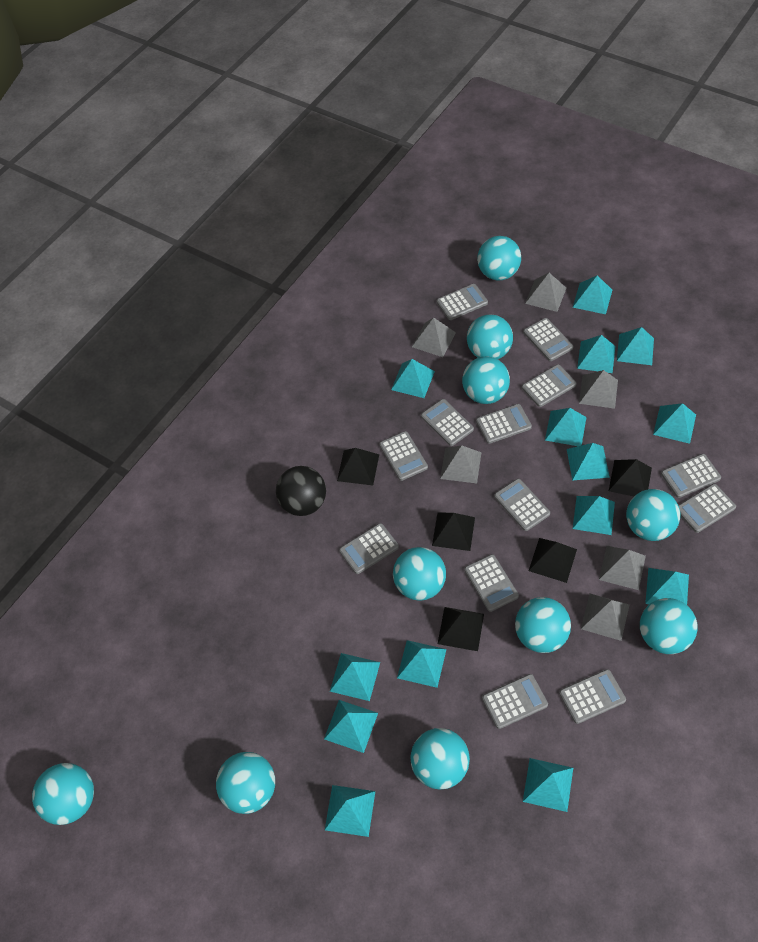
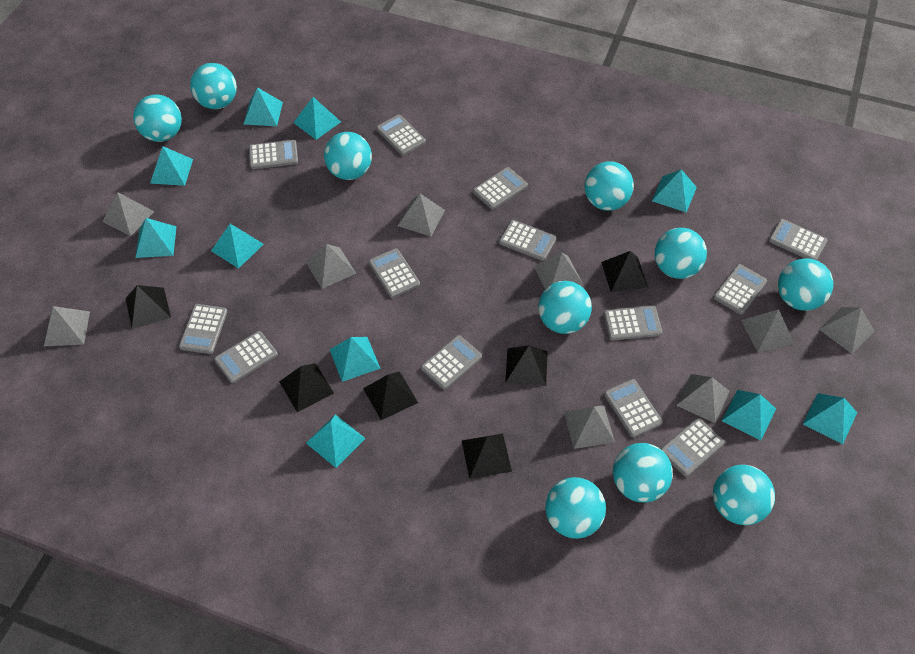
black ball: 1 -> 0
black pyramid: 5 -> 6
grey pyramid: 6 -> 9
turquoise pyramid: 14 -> 10

